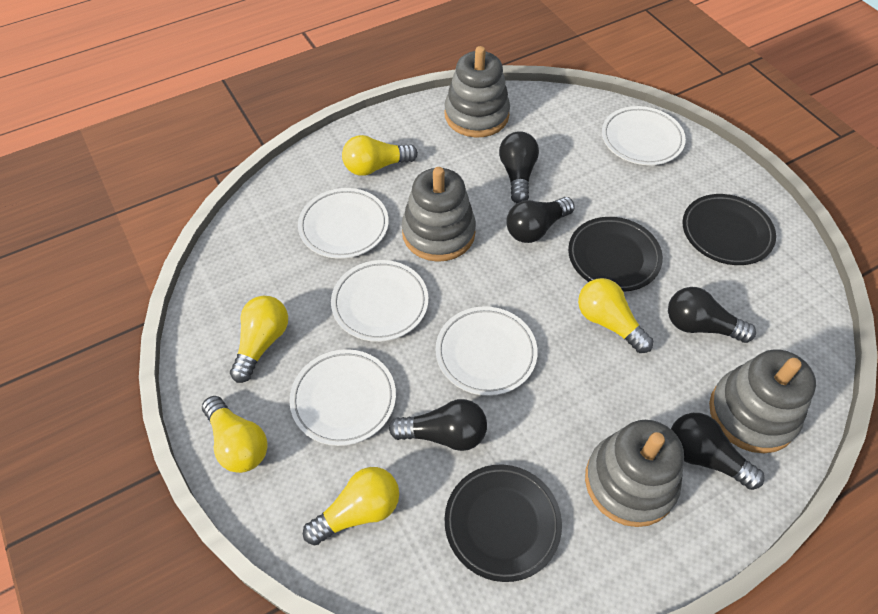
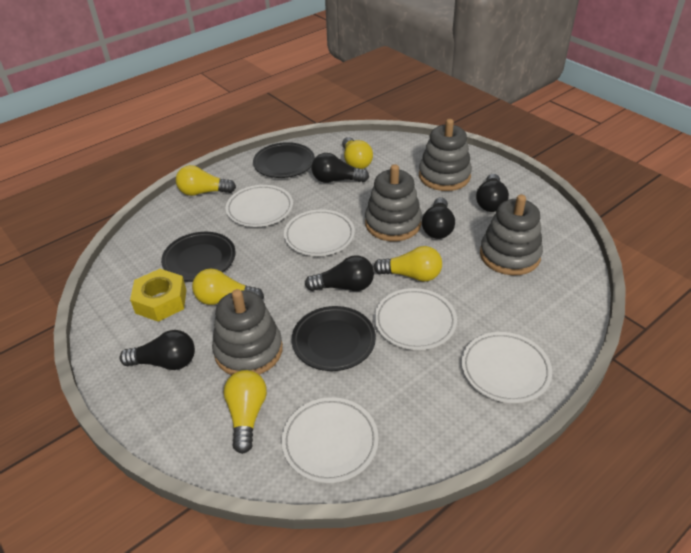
yellow nut: 0 -> 1

